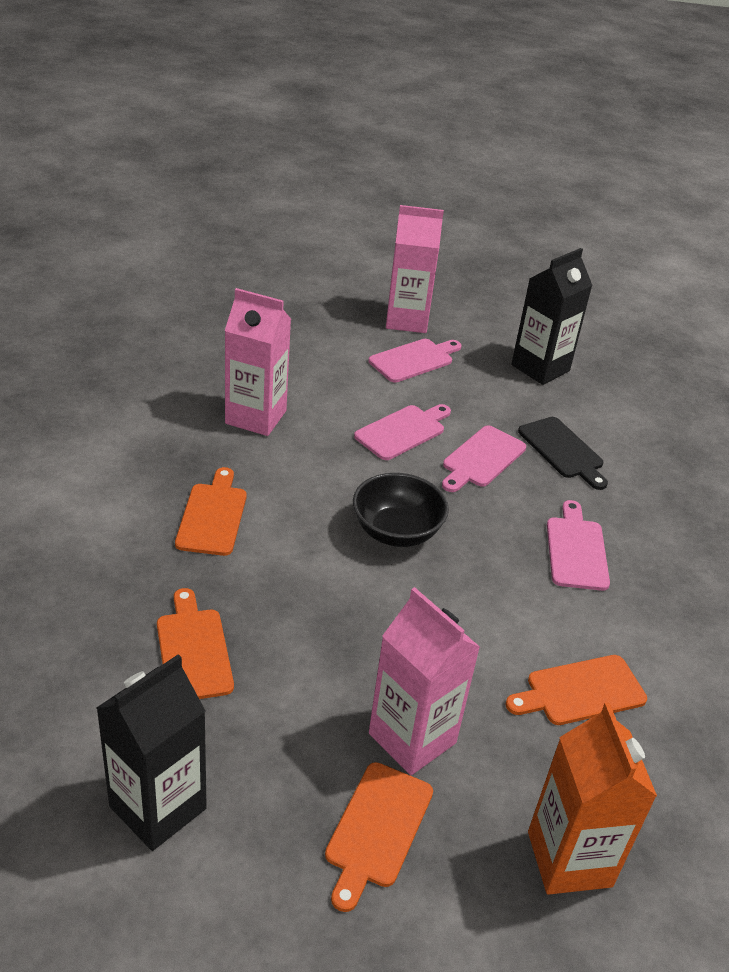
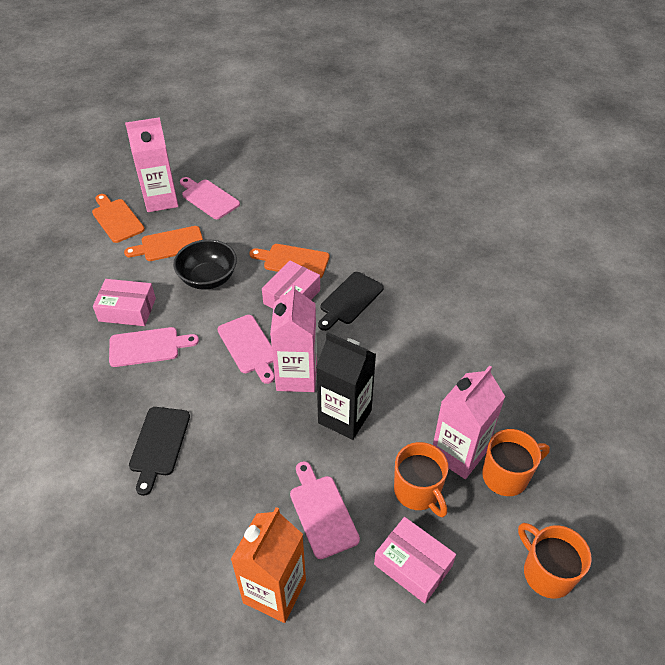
black carton: 2 -> 1
black cutting board: 1 -> 2
orange cutting board: 4 -> 3
orange mug: 0 -> 3
pink box: 0 -> 3

